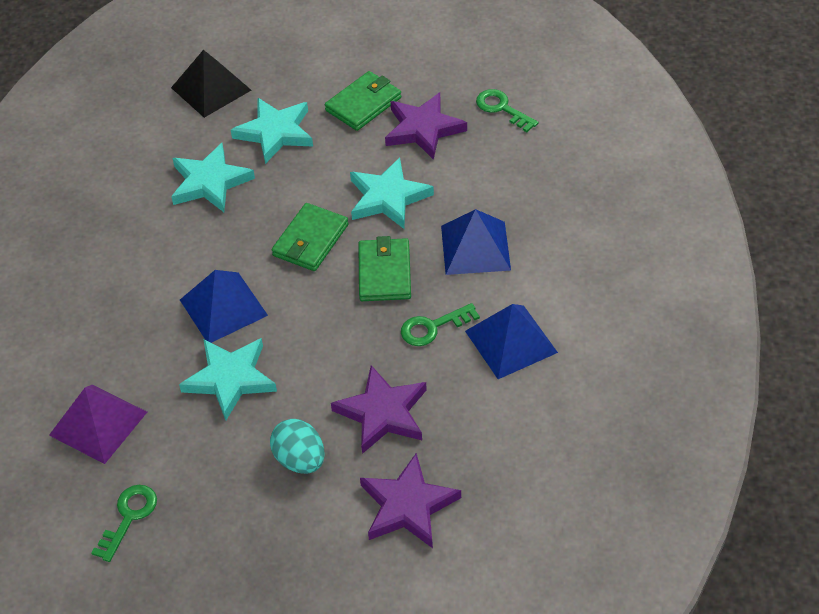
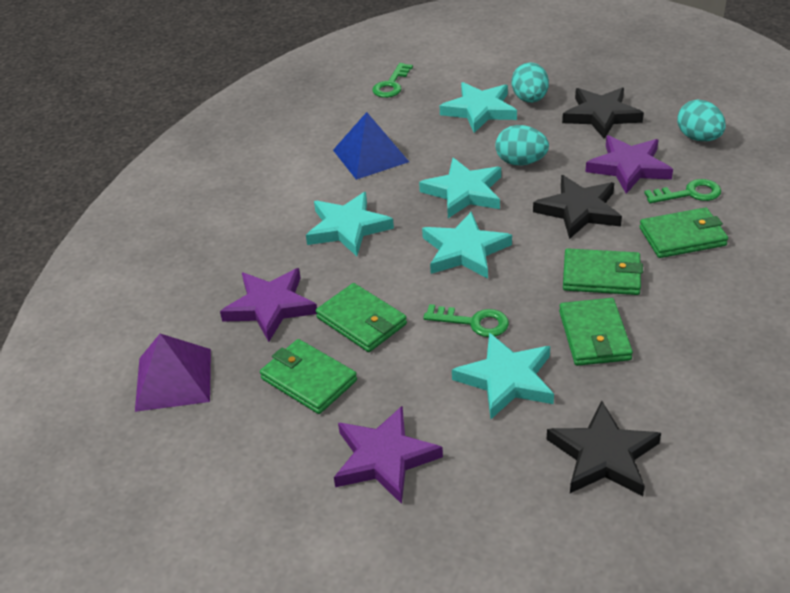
black pyramid: 1 -> 0
black star: 0 -> 3
blue pyramid: 3 -> 1
green wallet: 3 -> 5
turquoise egg: 1 -> 3
turquoise star: 4 -> 5

